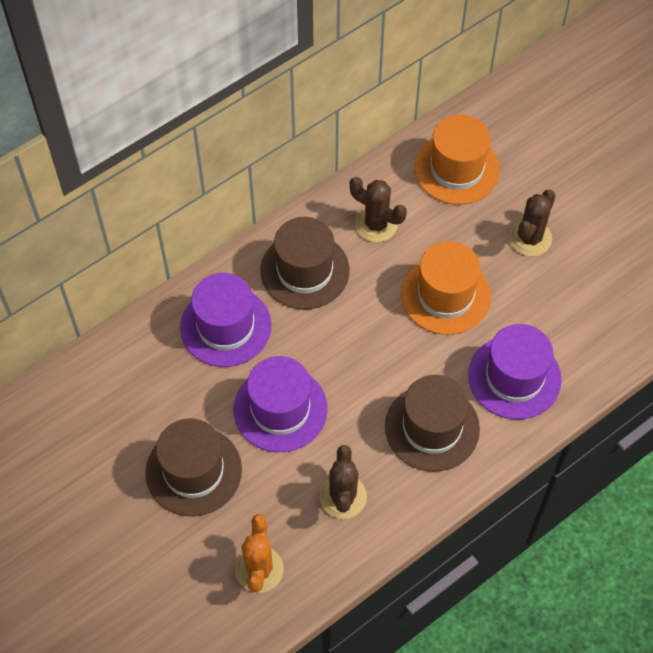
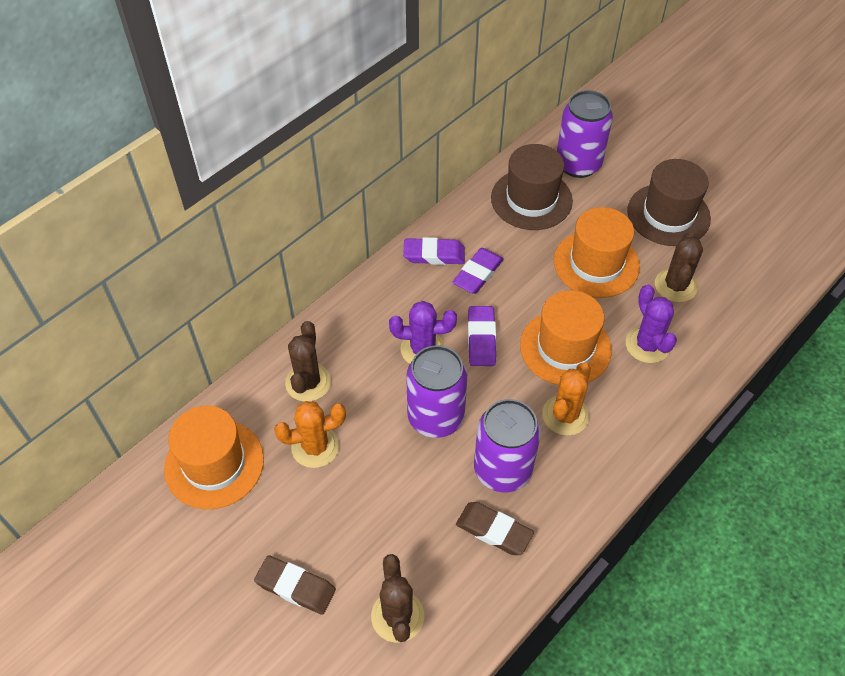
brown eraser: 0 -> 2
brown hat: 3 -> 2
orange cactus: 1 -> 2
orange hat: 2 -> 3
purple cactus: 0 -> 2
purple can: 0 -> 3
purple eraser: 0 -> 3
purple hat: 3 -> 0

